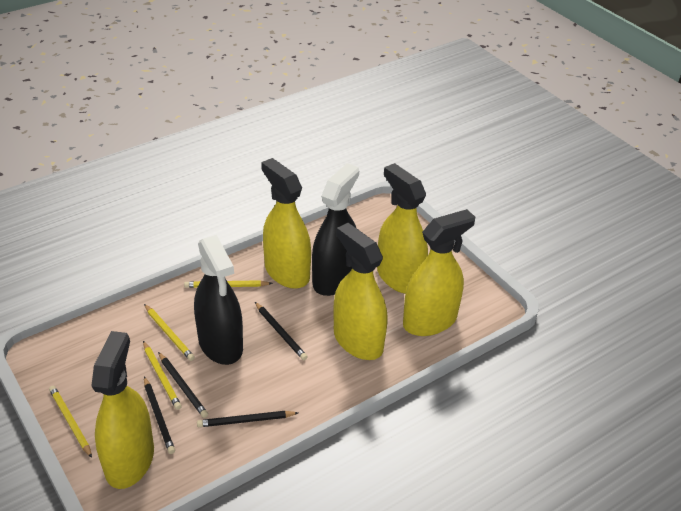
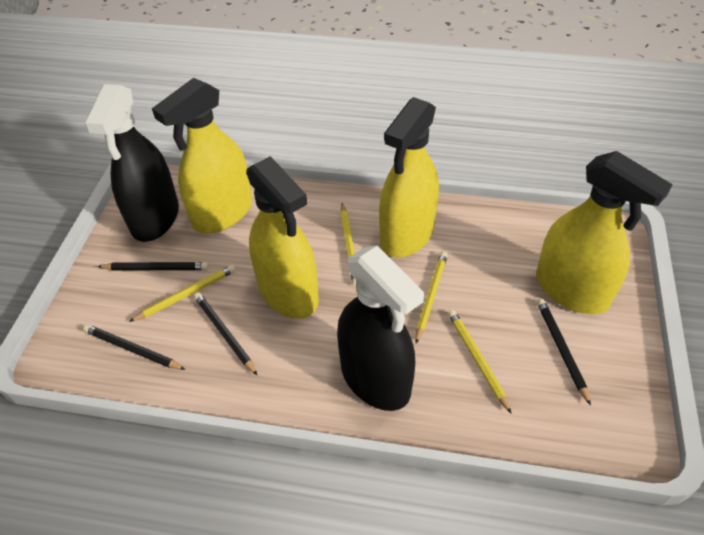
yellow spray bottle: 5 -> 4

